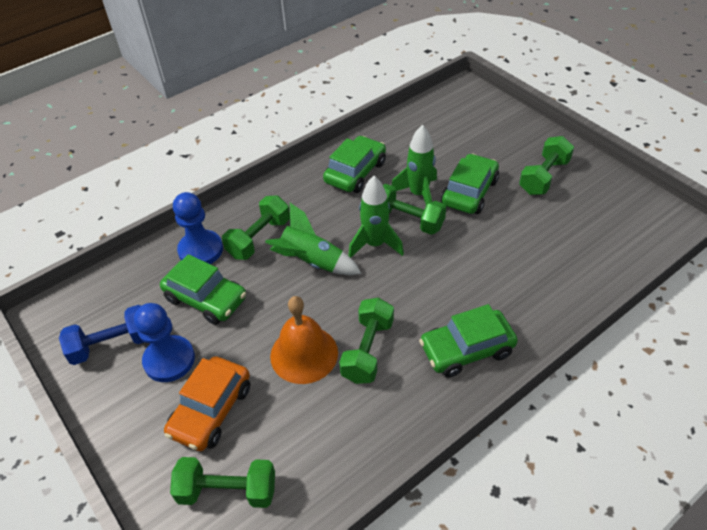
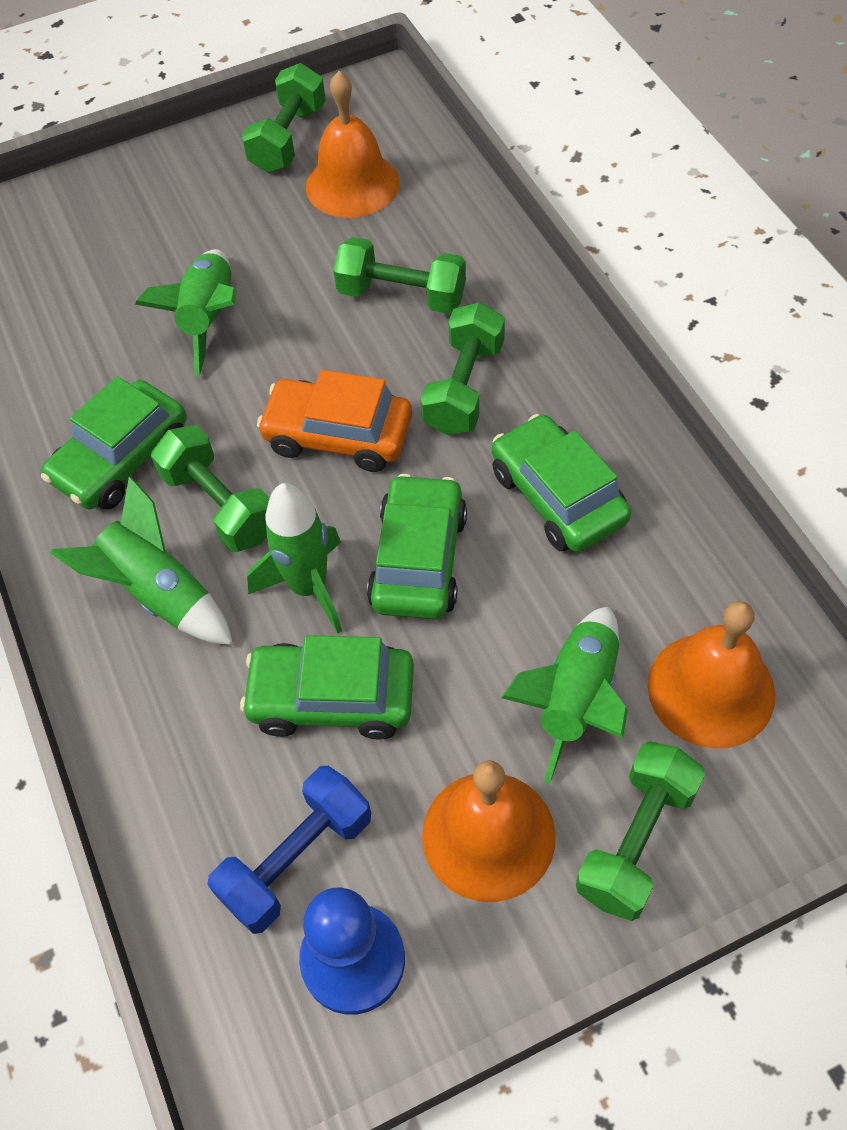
blue pawn: 2 -> 1
green rocket: 3 -> 4
orange bell: 1 -> 3

